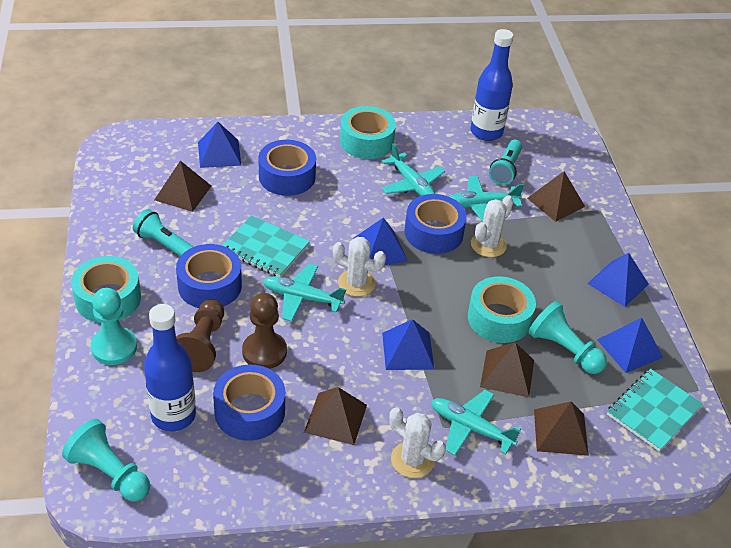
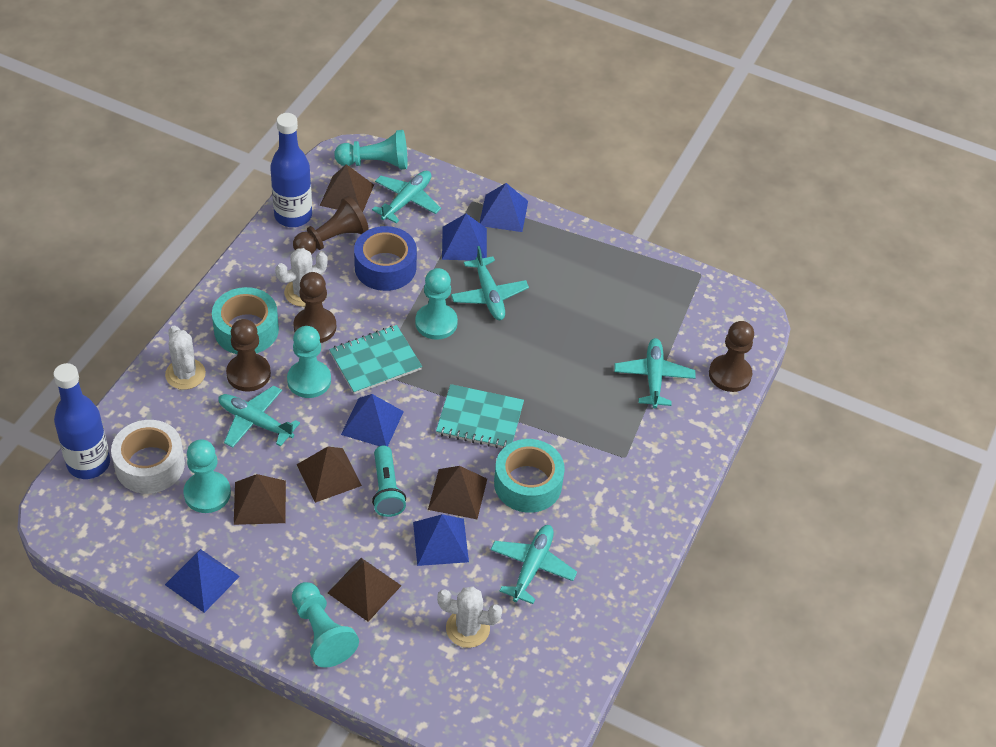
blue tape: 4 -> 1
brown pawn: 2 -> 4
turquoise flashlight: 2 -> 1
turquoise pawn: 3 -> 5
turquoise plane: 4 -> 5
turquoise tape: 3 -> 2
white tape: 0 -> 1

